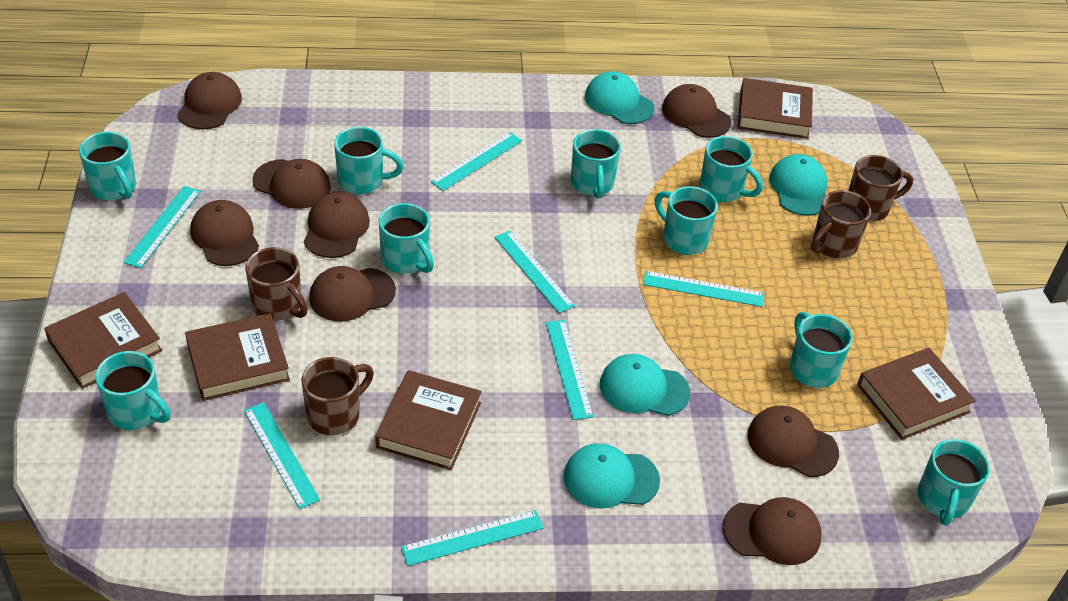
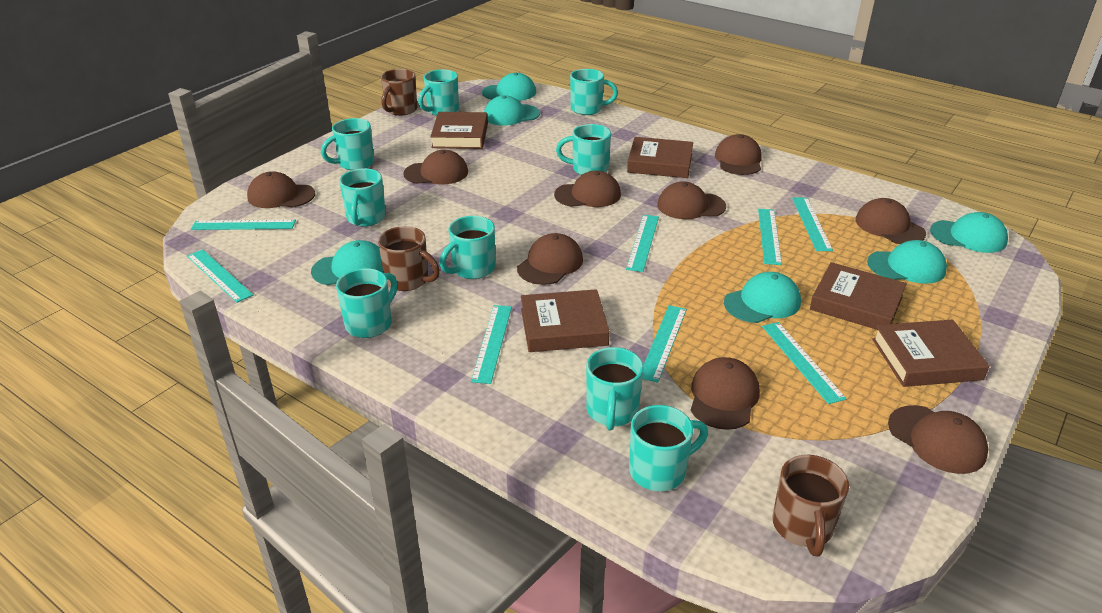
brown cap: 8 -> 9
brown mug: 4 -> 3
turquoise cap: 4 -> 6
turquoise ruler: 7 -> 8

